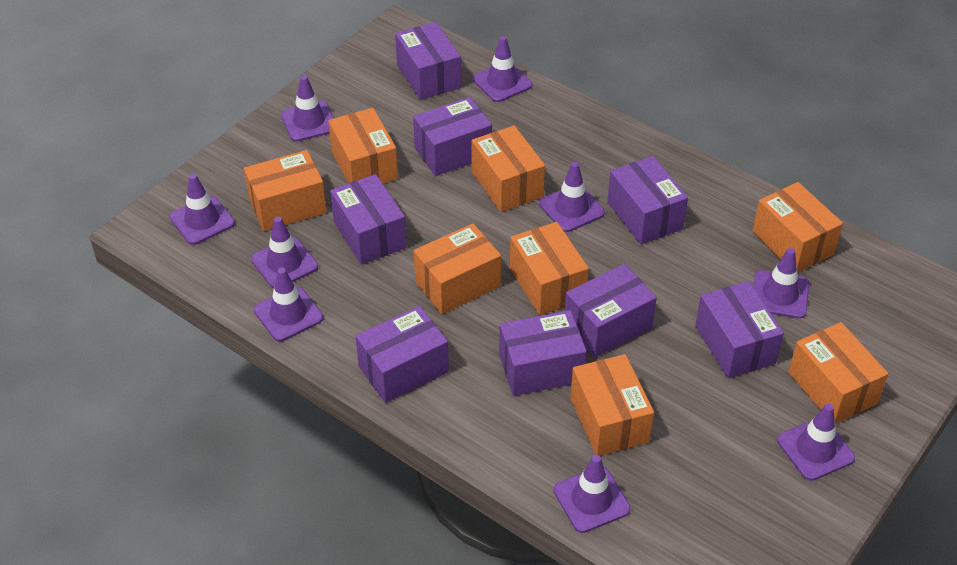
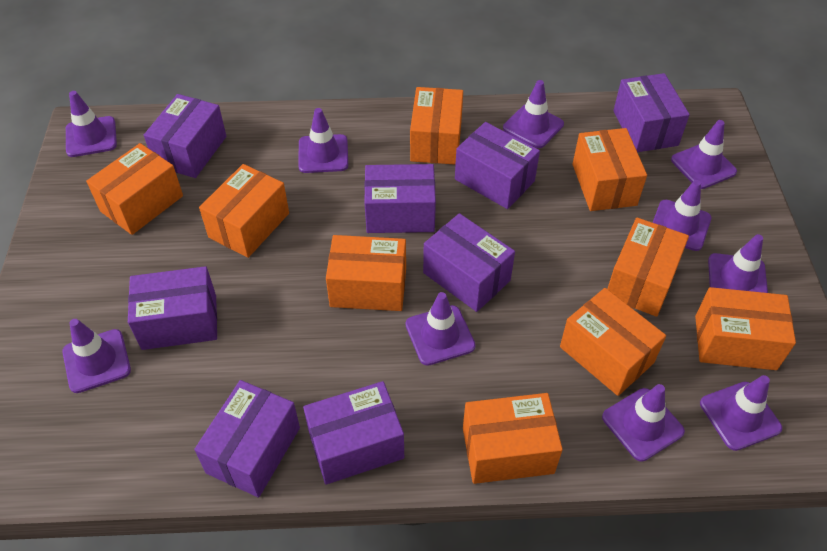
orange box: 8 -> 9
purple traffic cone: 9 -> 10

